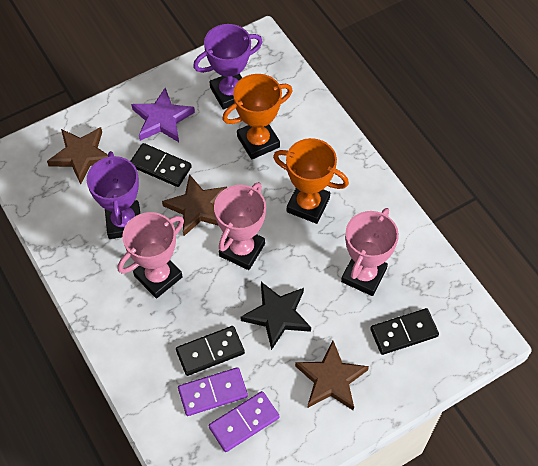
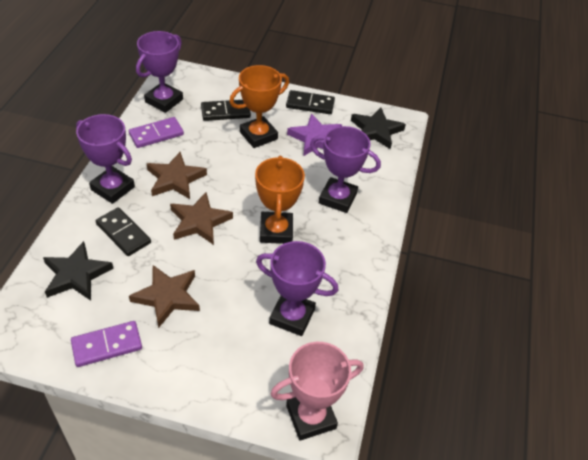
black star: 1 -> 2
pink trophy: 3 -> 1
purple trophy: 2 -> 4

